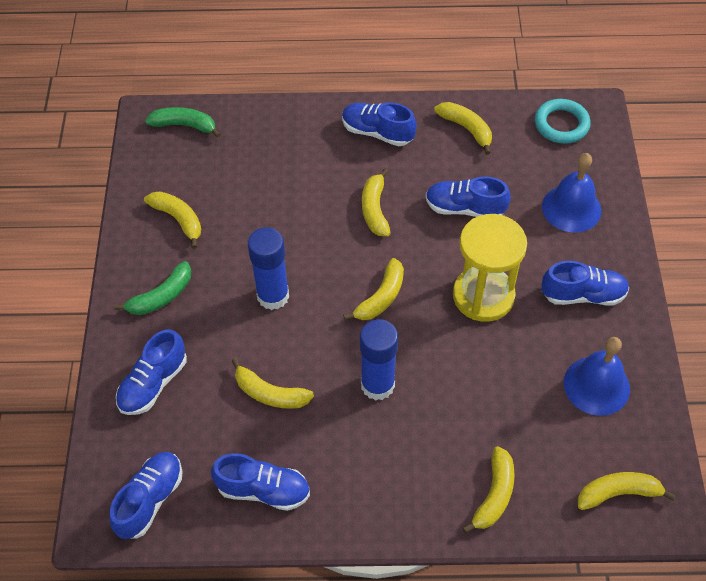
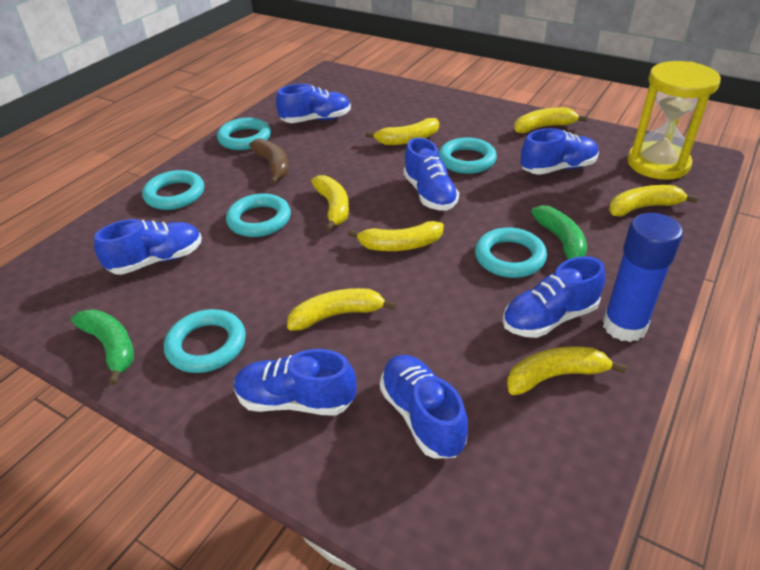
blue bell: 2 -> 0
blue glue stick: 2 -> 1
blue shoe: 6 -> 7
brown banana: 0 -> 1
turquoise ring: 1 -> 6

